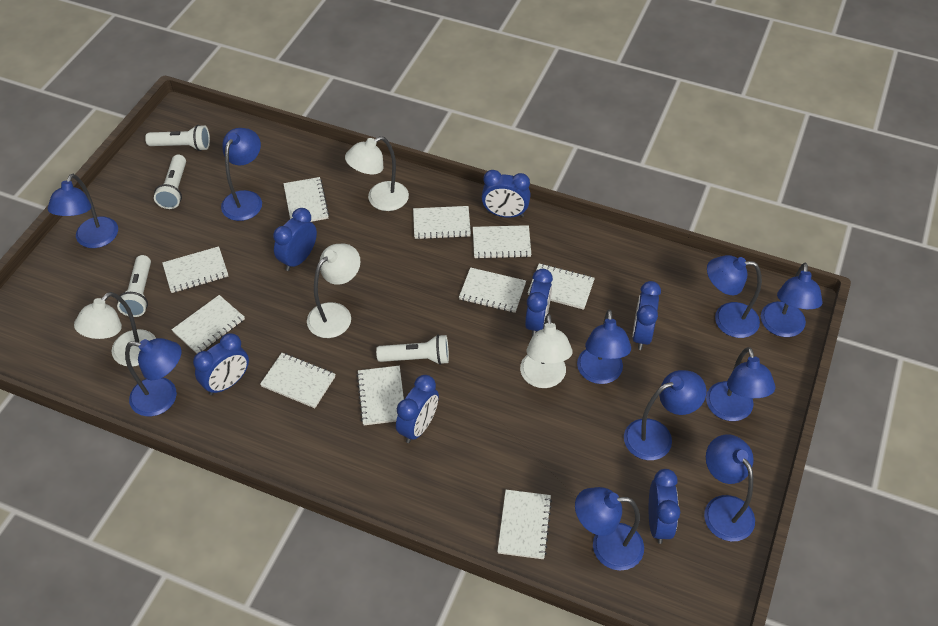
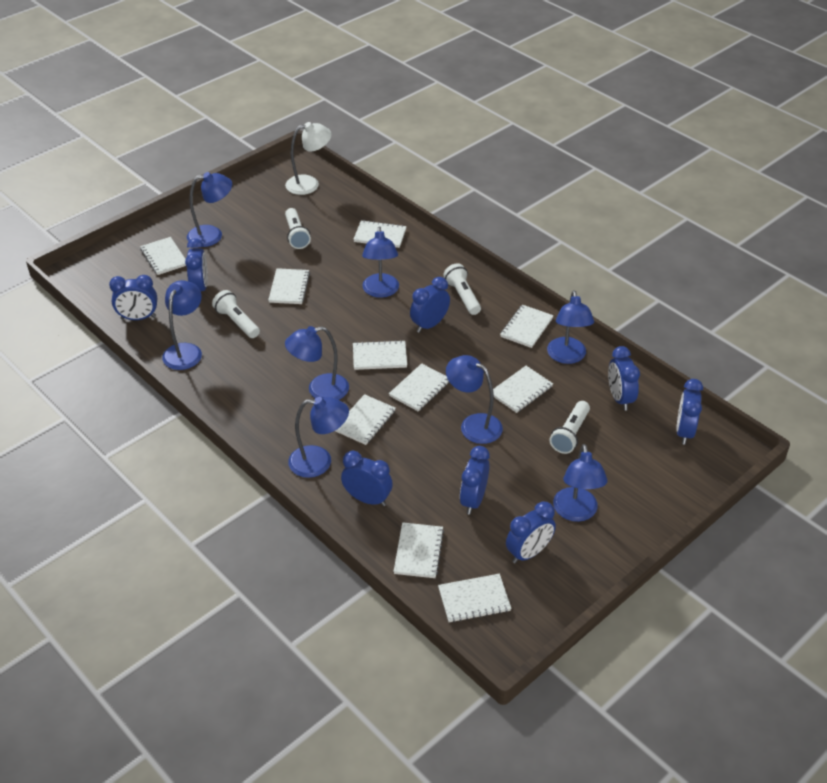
blue clock: 7 -> 8
blue lamp: 10 -> 8
white lamp: 4 -> 1

